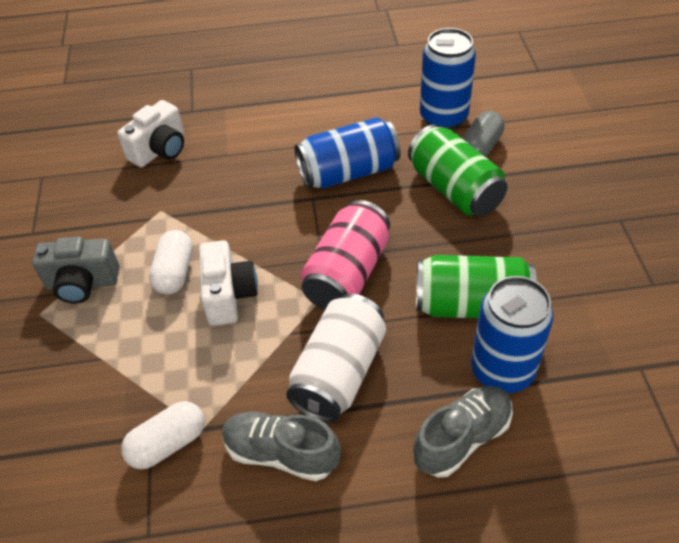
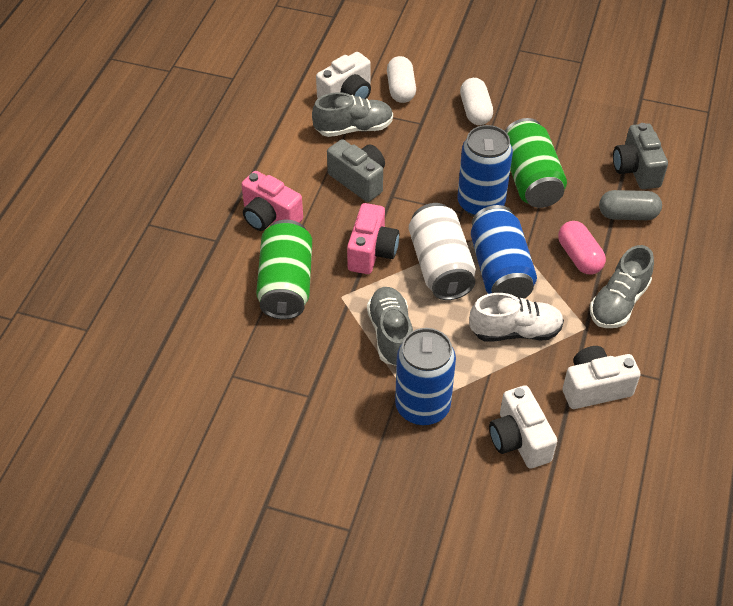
grey camera: 1 -> 2
grey shoe: 2 -> 3
pink camera: 0 -> 2
pink can: 1 -> 0
pink capsule: 0 -> 1
white camera: 2 -> 3
white shoe: 0 -> 1

